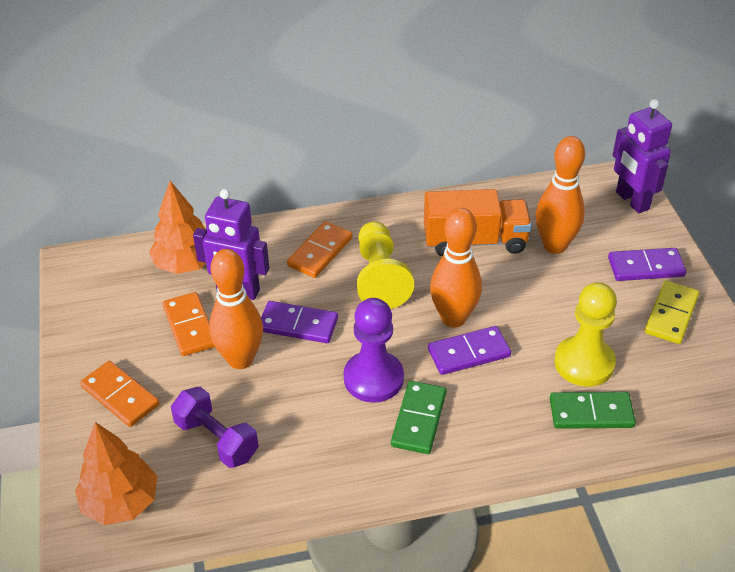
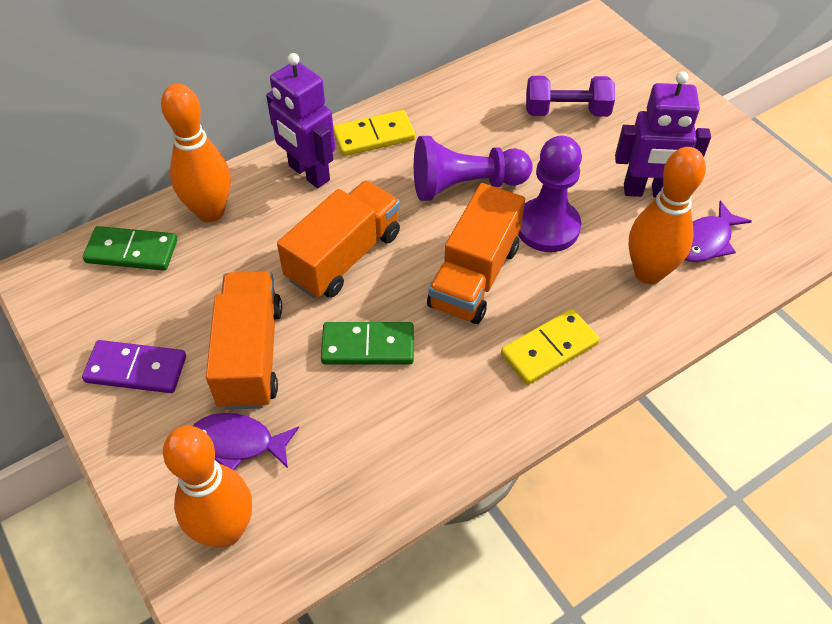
orange domino: 3 -> 0
orange tree: 2 -> 0
orange truck: 1 -> 3
purple domino: 3 -> 1
purple fish: 0 -> 2
purple pawn: 1 -> 2
yellow domino: 1 -> 2
yellow pawn: 2 -> 0

